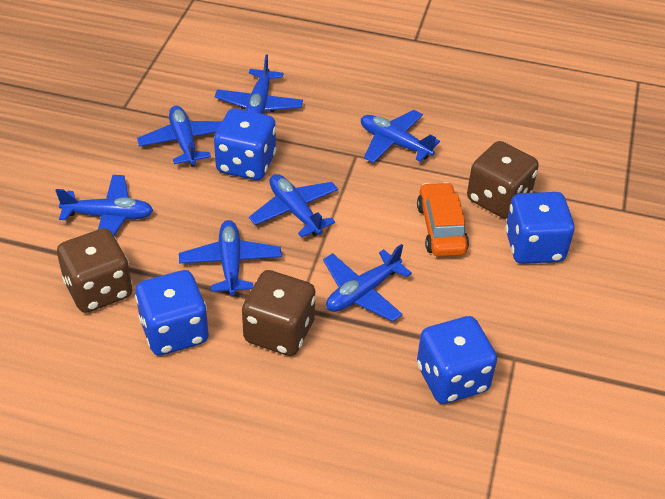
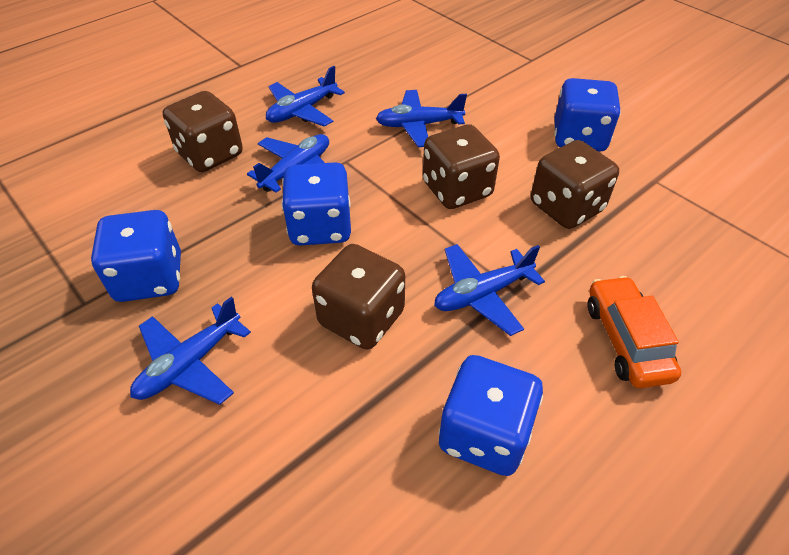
blue plane: 7 -> 5
brown dice: 3 -> 4

